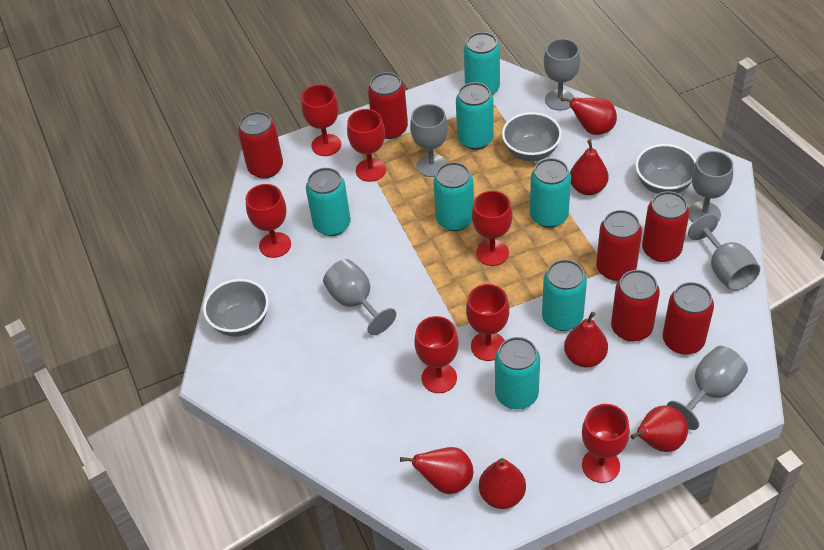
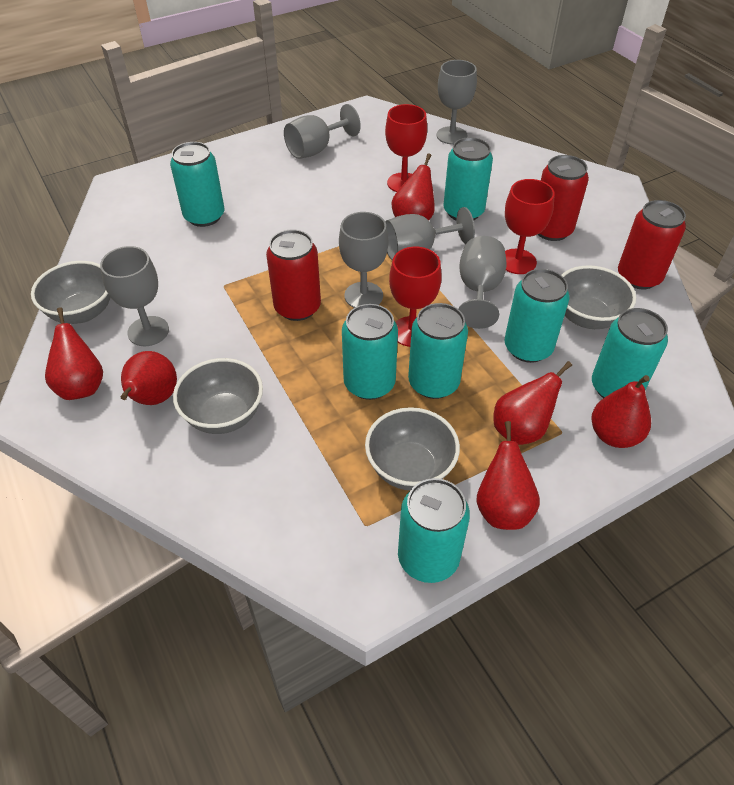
grey bowl: 3 -> 4
red can: 6 -> 3
red goblet: 7 -> 3

